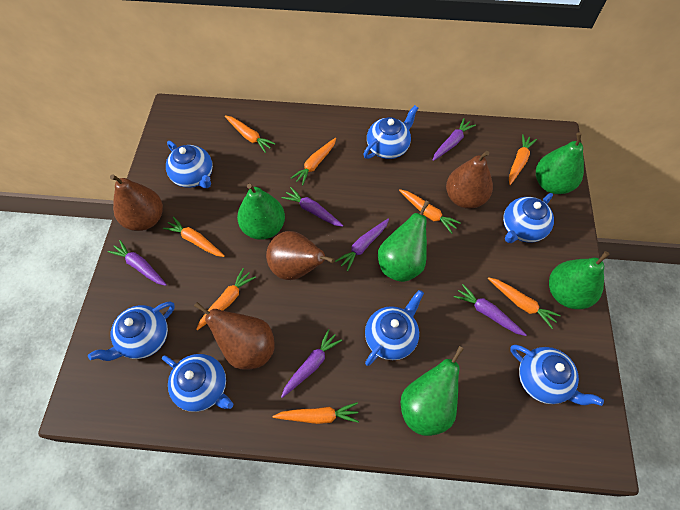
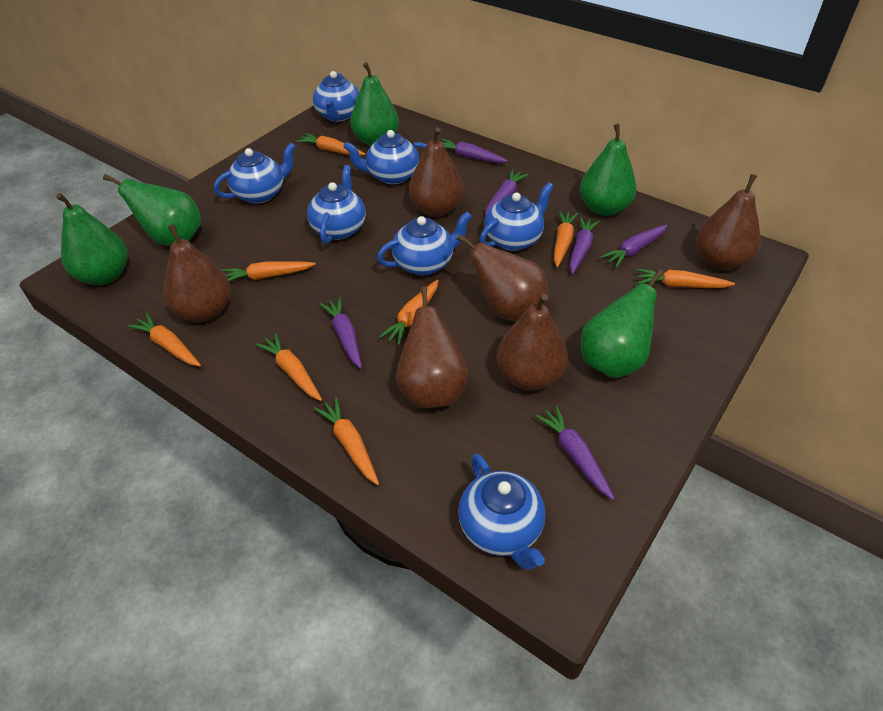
brown pear: 4 -> 6

